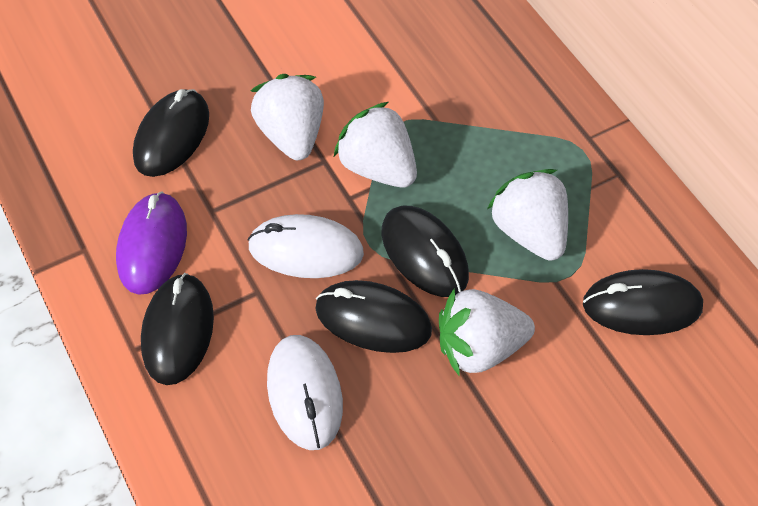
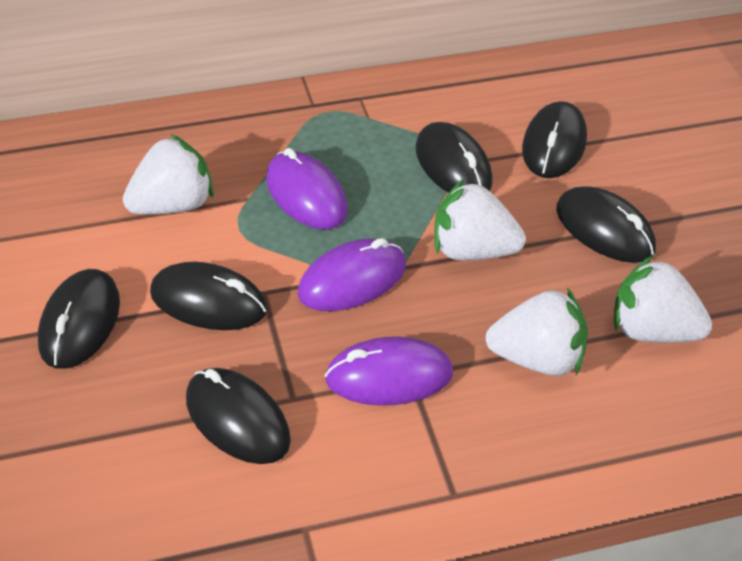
black mouse: 5 -> 6
purple mouse: 1 -> 3
white mouse: 2 -> 0

